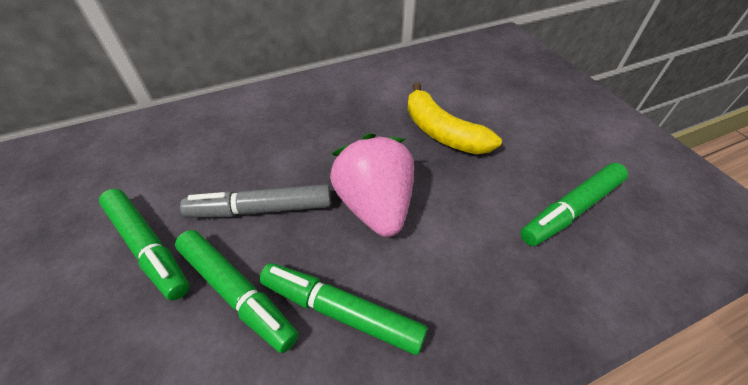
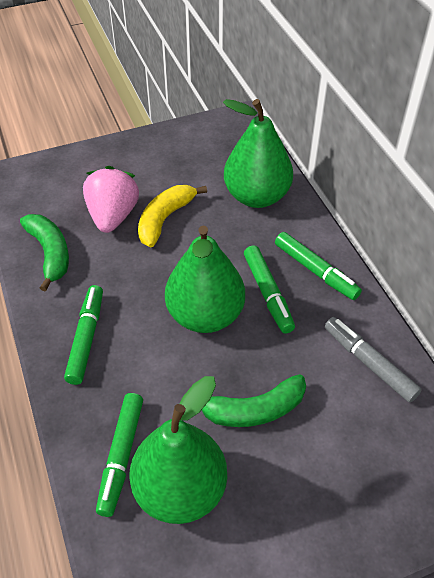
green banana: 0 -> 2
green pear: 0 -> 3

